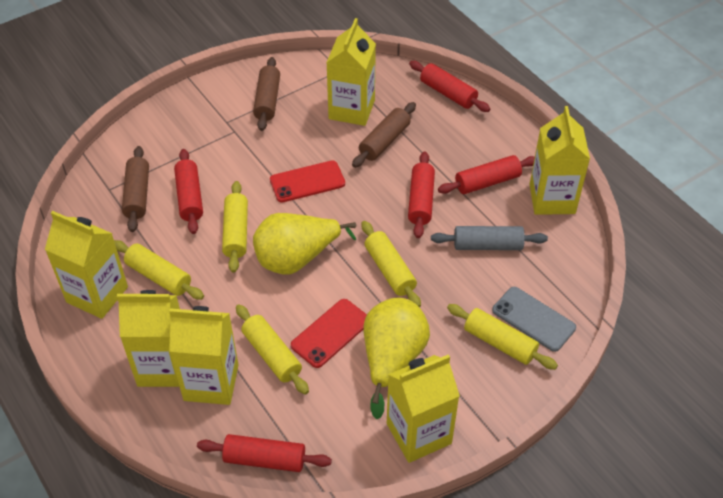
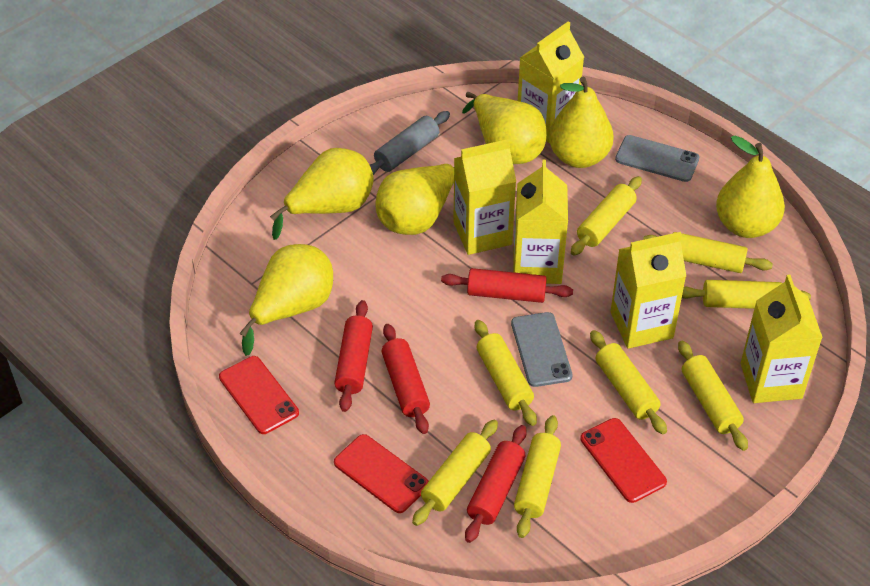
brown rolling pin: 3 -> 0
grey phone: 1 -> 2
red phone: 2 -> 3
red rolling pin: 5 -> 4
yellow carton: 6 -> 5
yellow pear: 2 -> 6
yellow rolling pin: 5 -> 8

